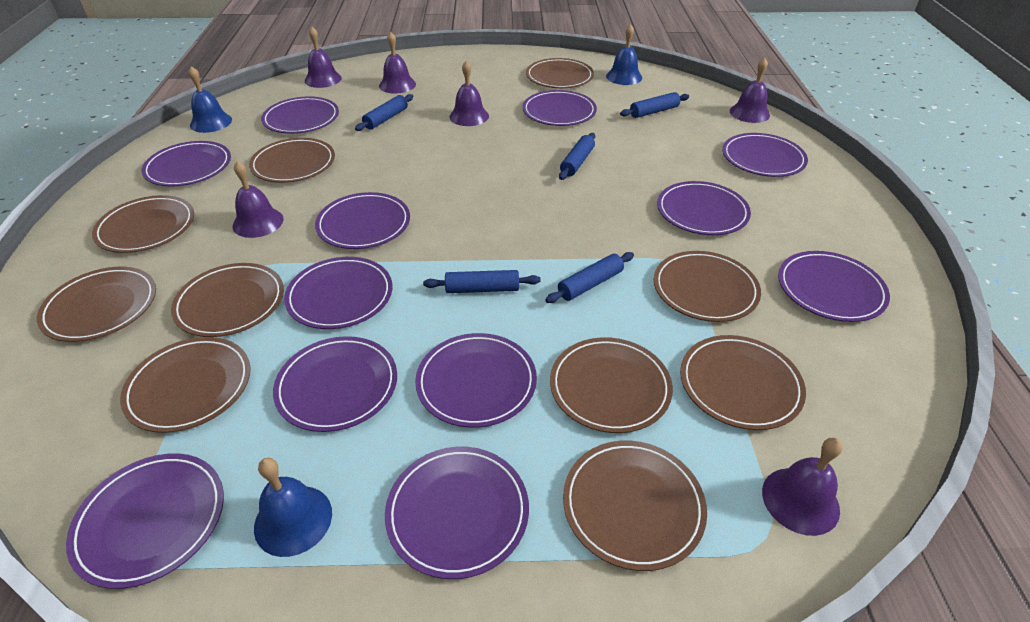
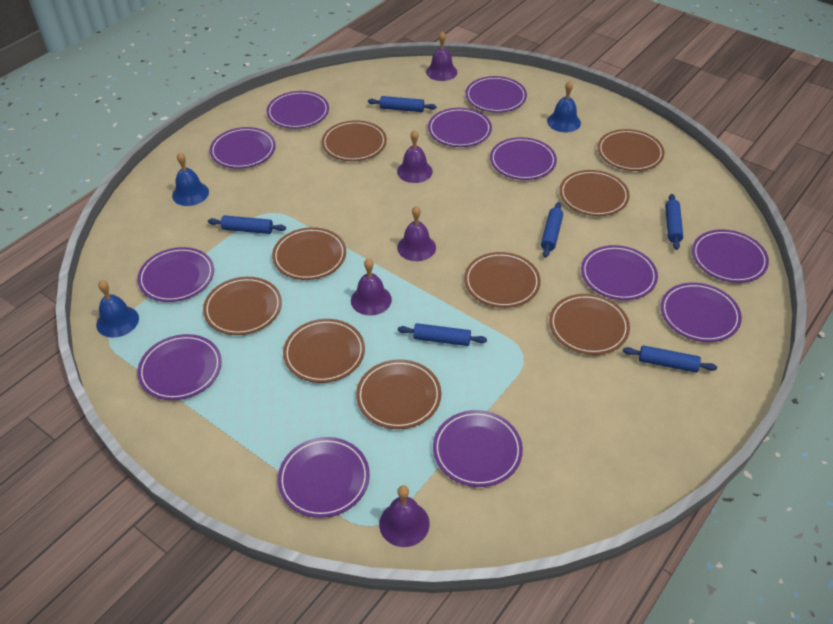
blue rolling pin: 5 -> 6
brown plate: 10 -> 9
purple bell: 6 -> 5

